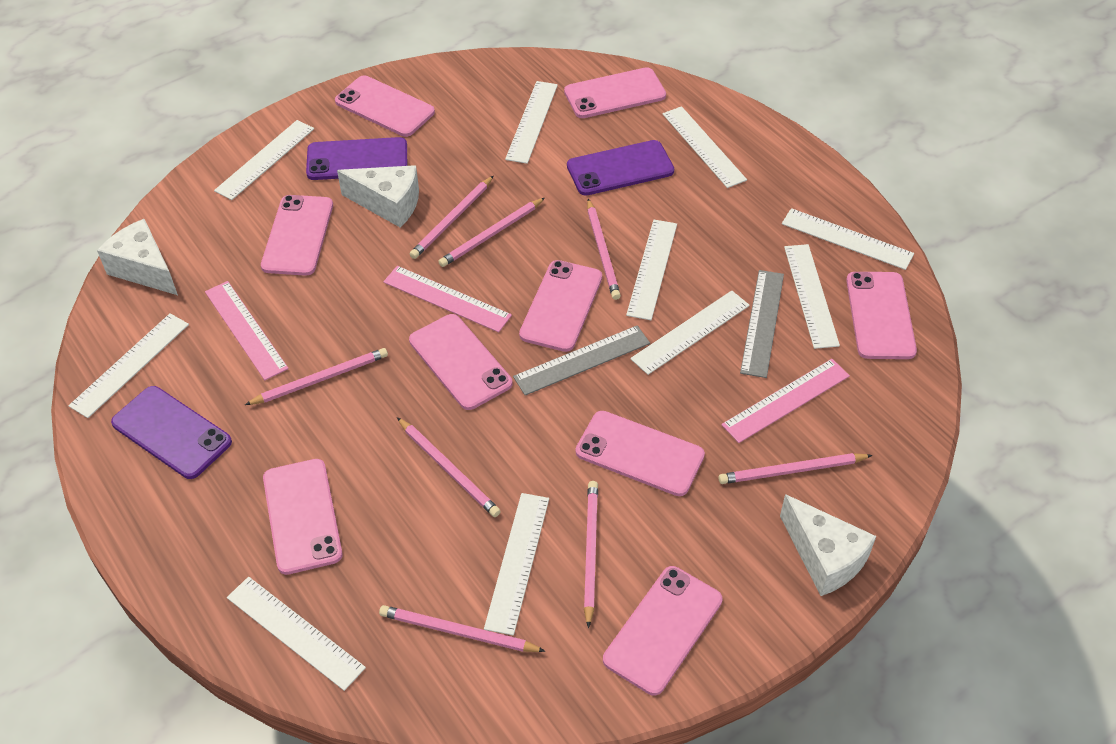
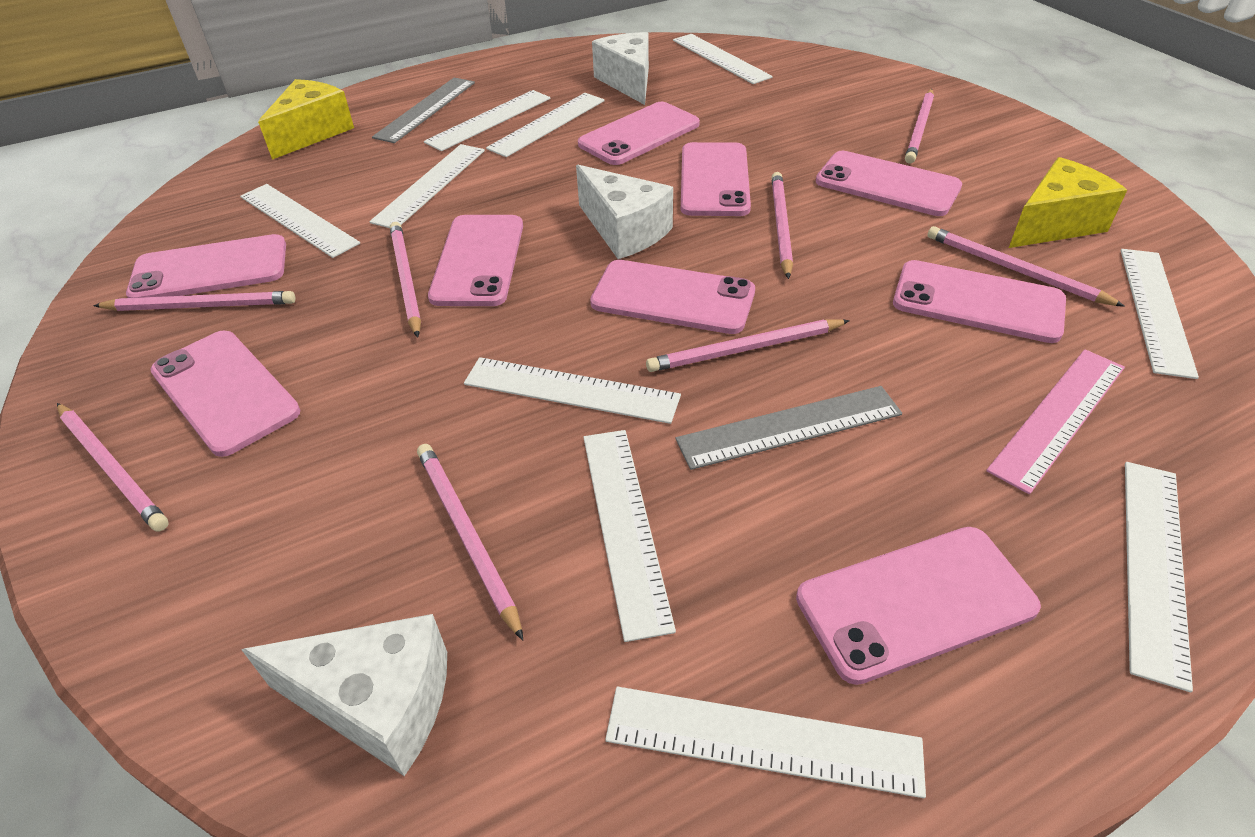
pink ruler: 3 -> 1
purple phone: 3 -> 0
yellow cheese: 0 -> 2

